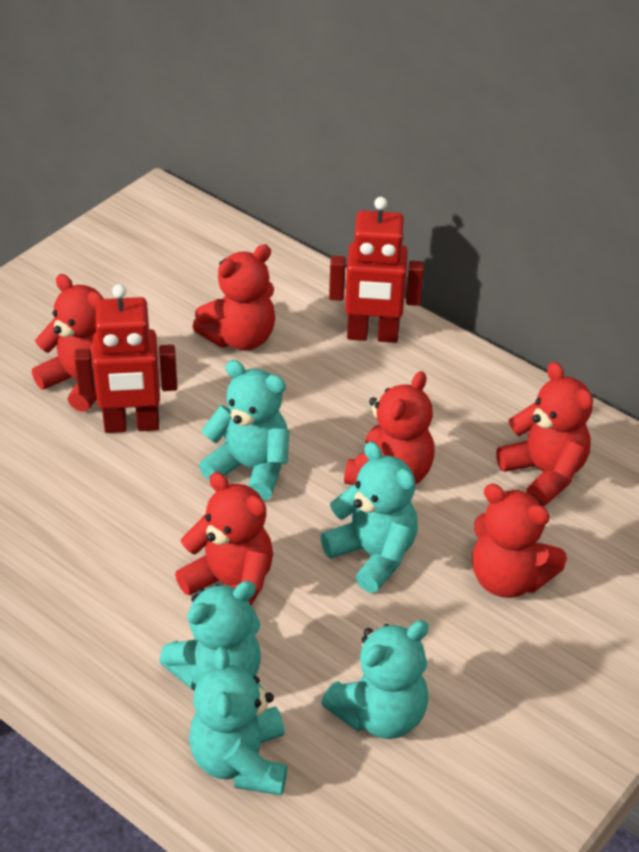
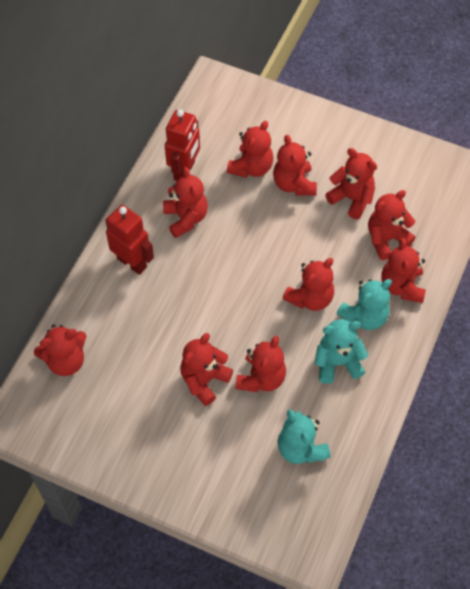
red teddy bear: 6 -> 10
turquoise teddy bear: 5 -> 3

